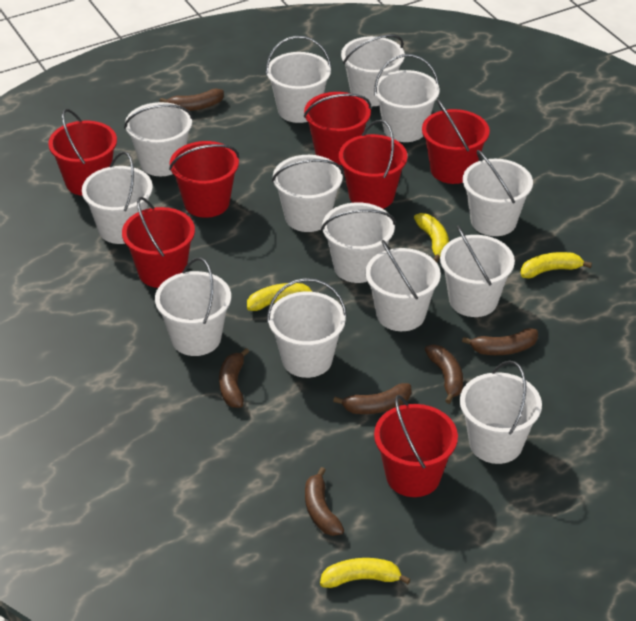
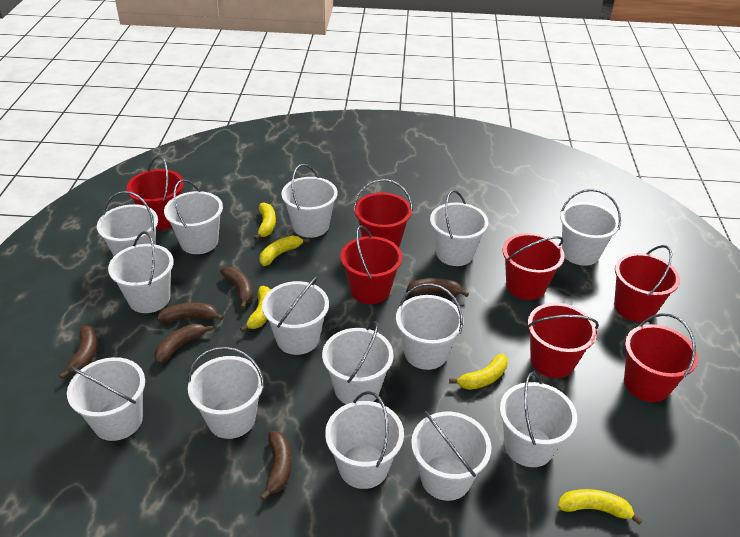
white bucket: 13 -> 14
yellow banana: 4 -> 5

